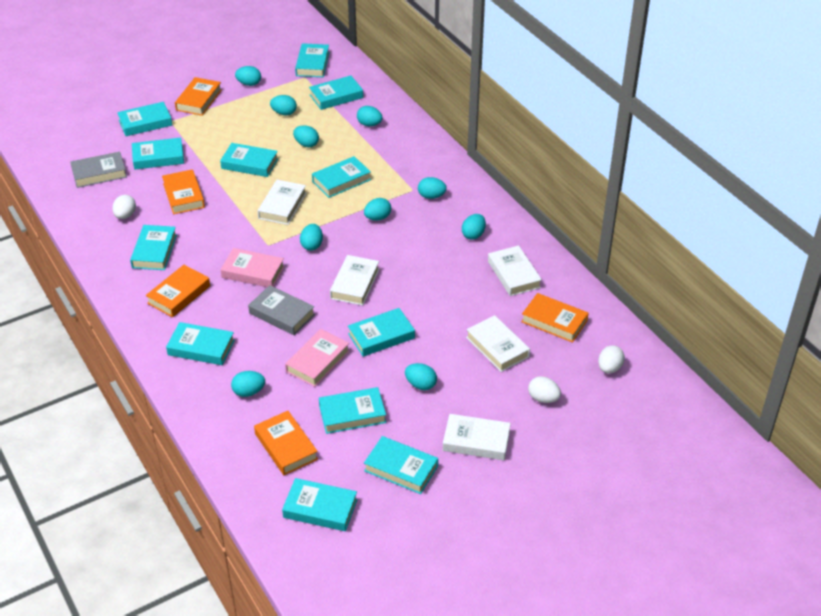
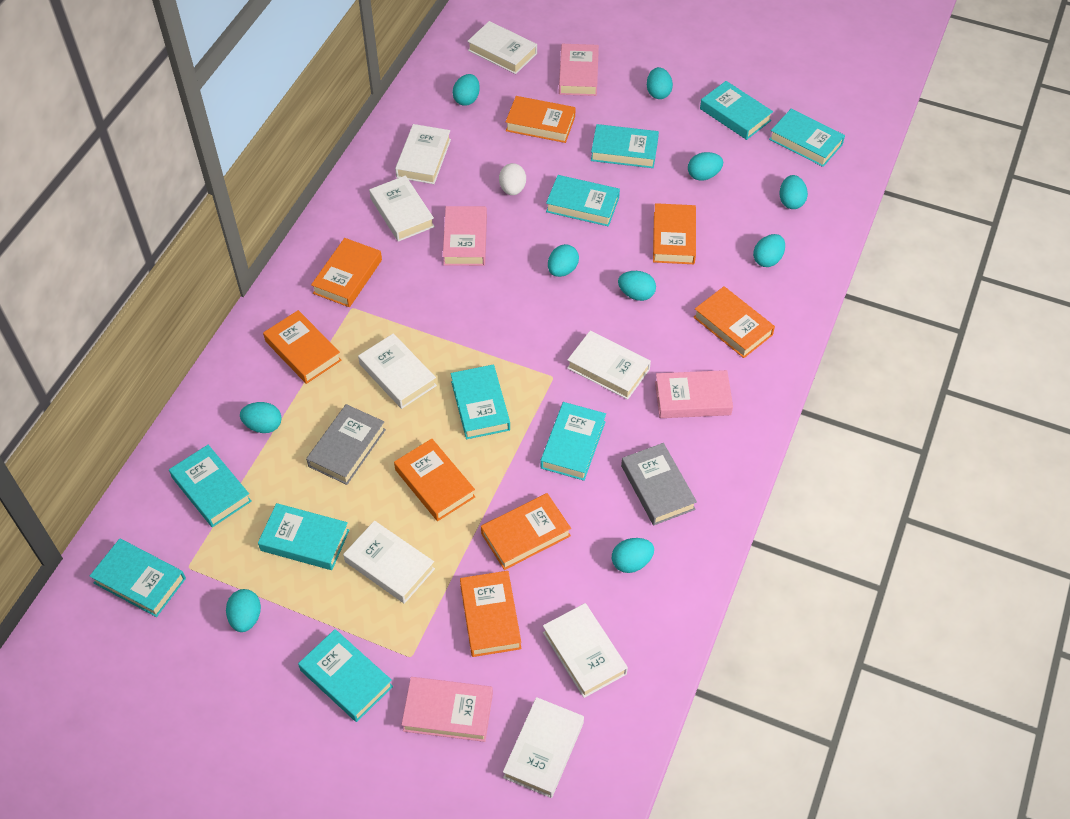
orange book: 5 -> 8
pink book: 2 -> 4
turquoise book: 12 -> 10
white book: 5 -> 8
white egg: 3 -> 1

